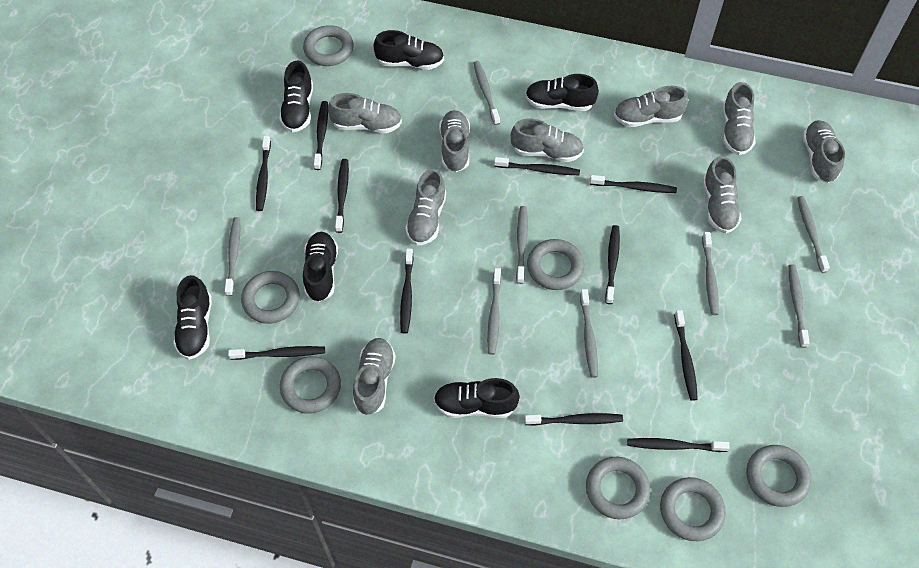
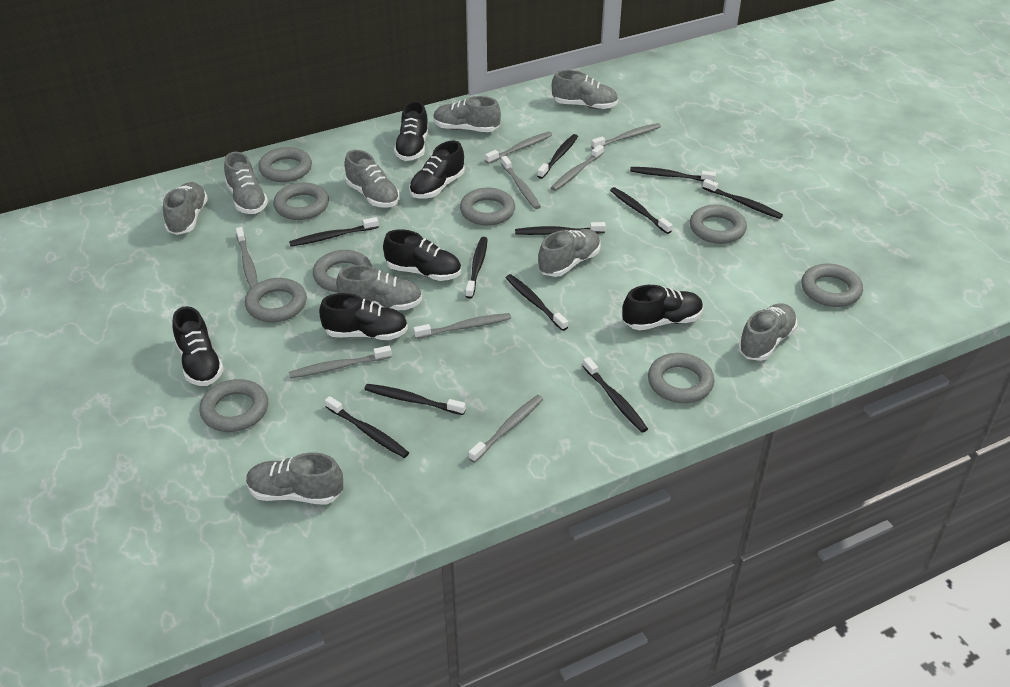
grey ring: 7 -> 9

